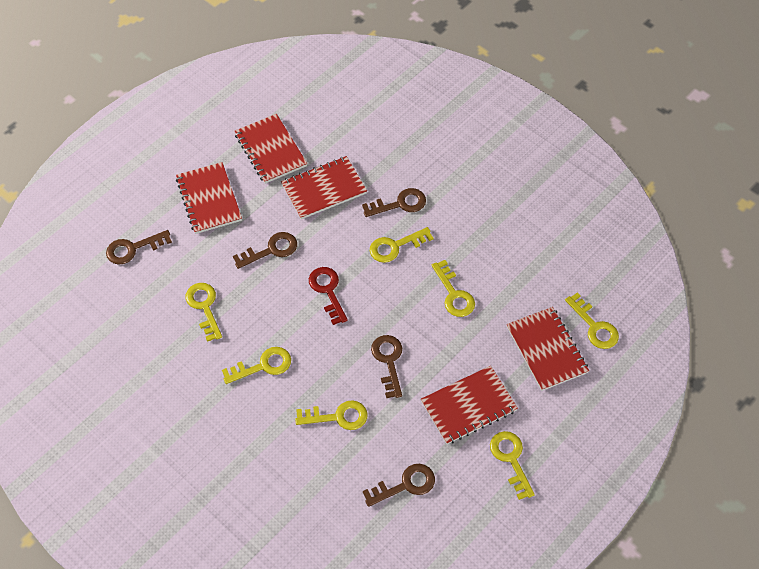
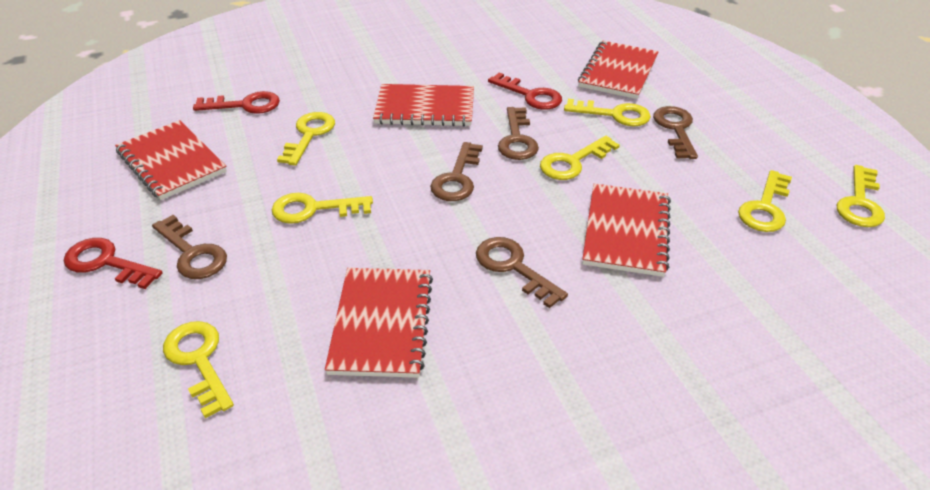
red key: 1 -> 3

